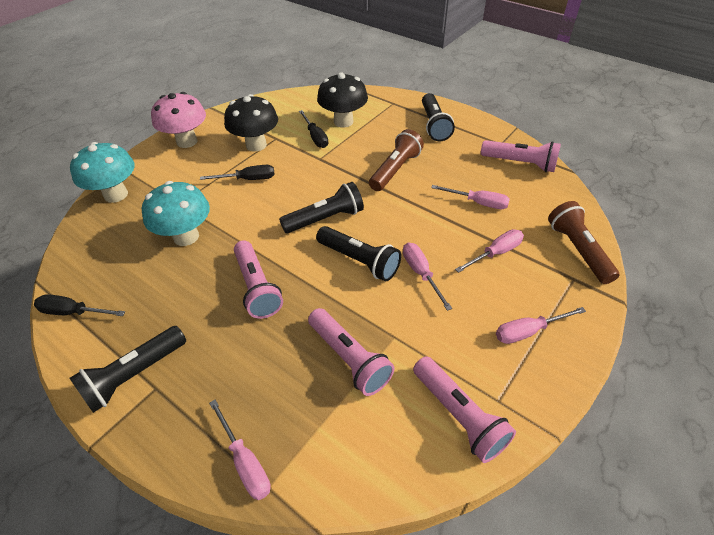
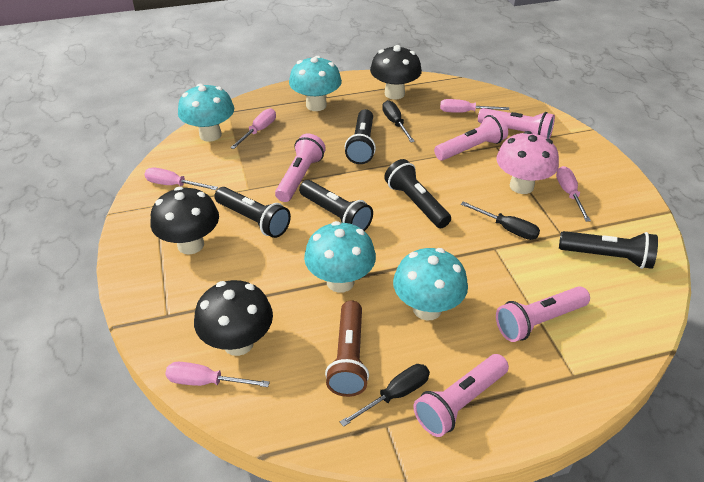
black flashlight: 4 -> 5
black mushroom: 2 -> 3
brown flashlight: 2 -> 1
pink flashlight: 4 -> 5
turquoise mushroom: 2 -> 4

